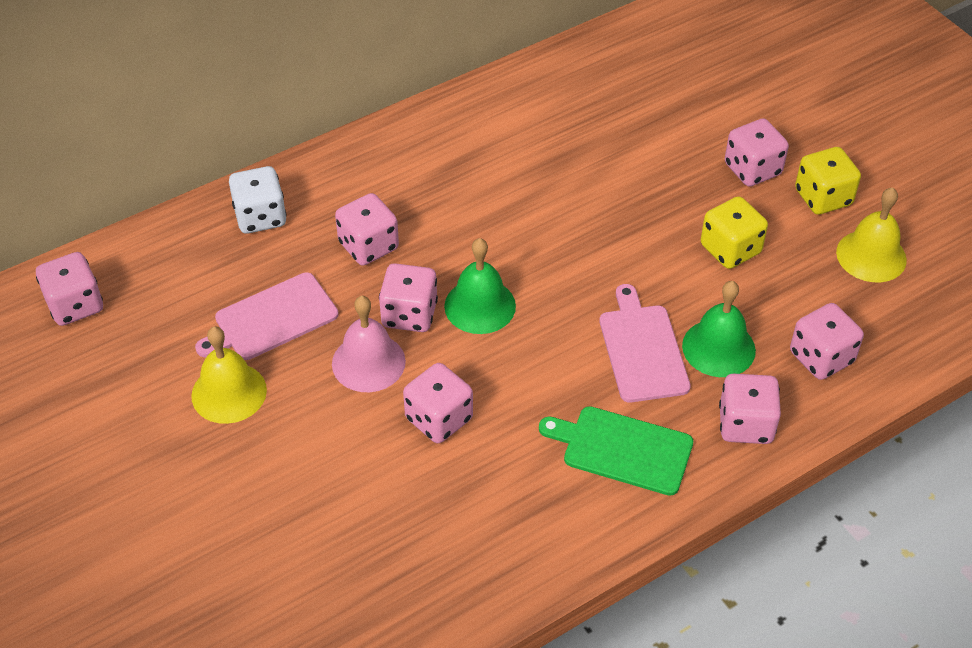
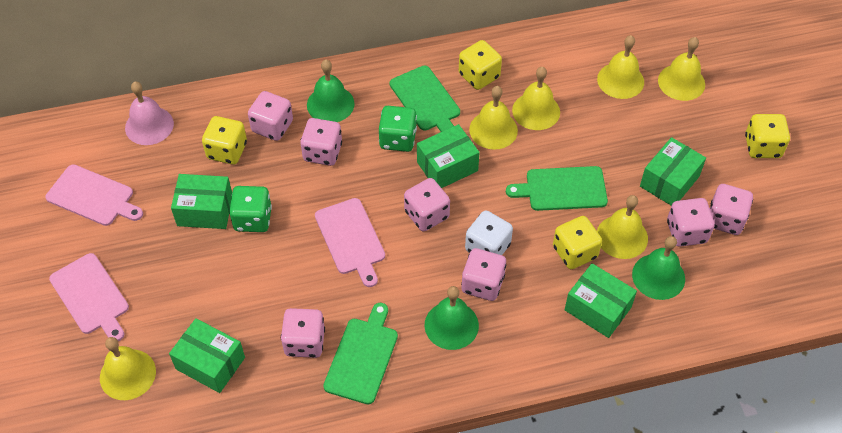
green bell: 2 -> 3
green box: 0 -> 5
green cutting board: 1 -> 3
green dice: 0 -> 2
pink cutting board: 2 -> 3
yellow bell: 2 -> 6
yellow dice: 2 -> 4

